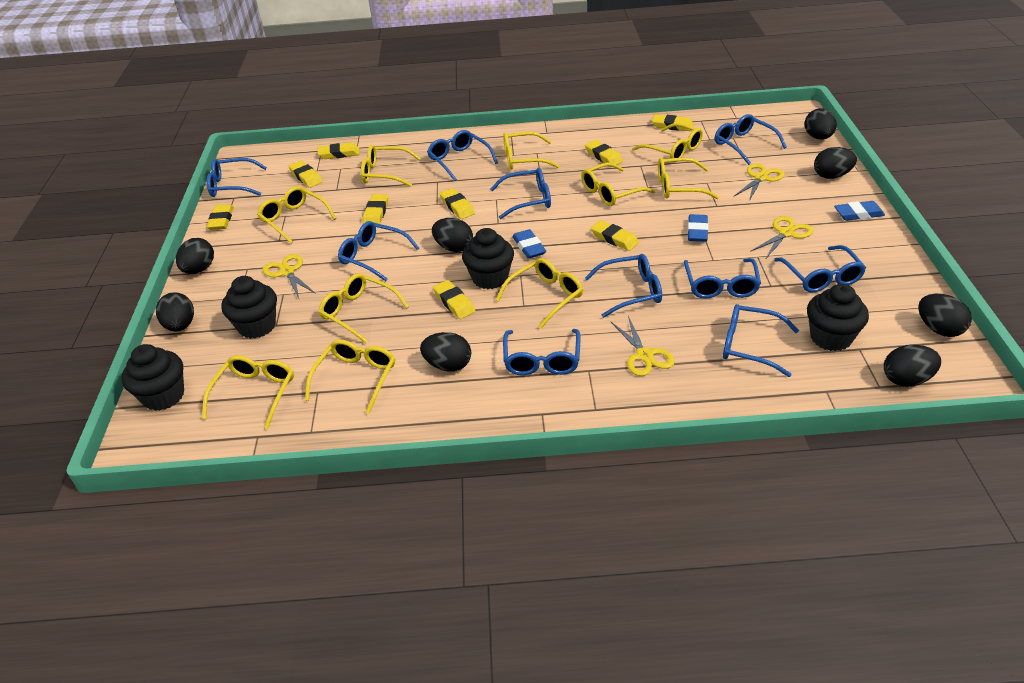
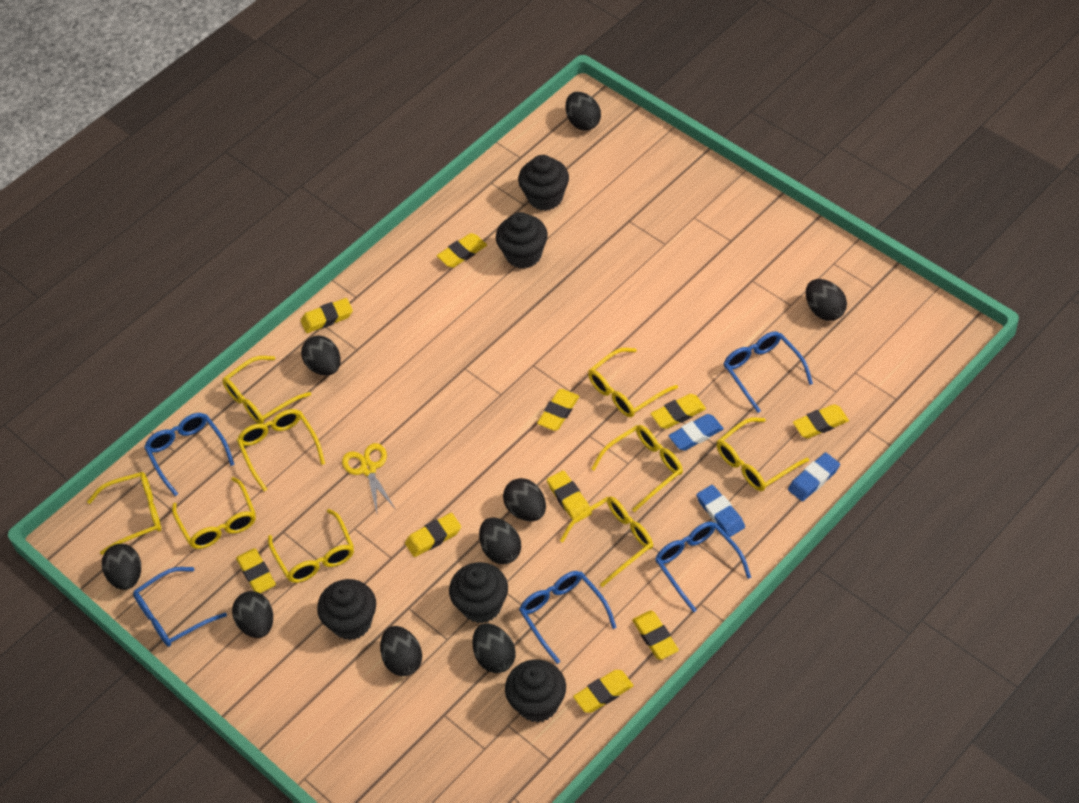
black cupcake: 4 -> 5
black egg: 8 -> 9
blue glasses: 10 -> 5
yellow eraser: 9 -> 10
yellow glasses: 10 -> 9
yellow scissors: 4 -> 1

